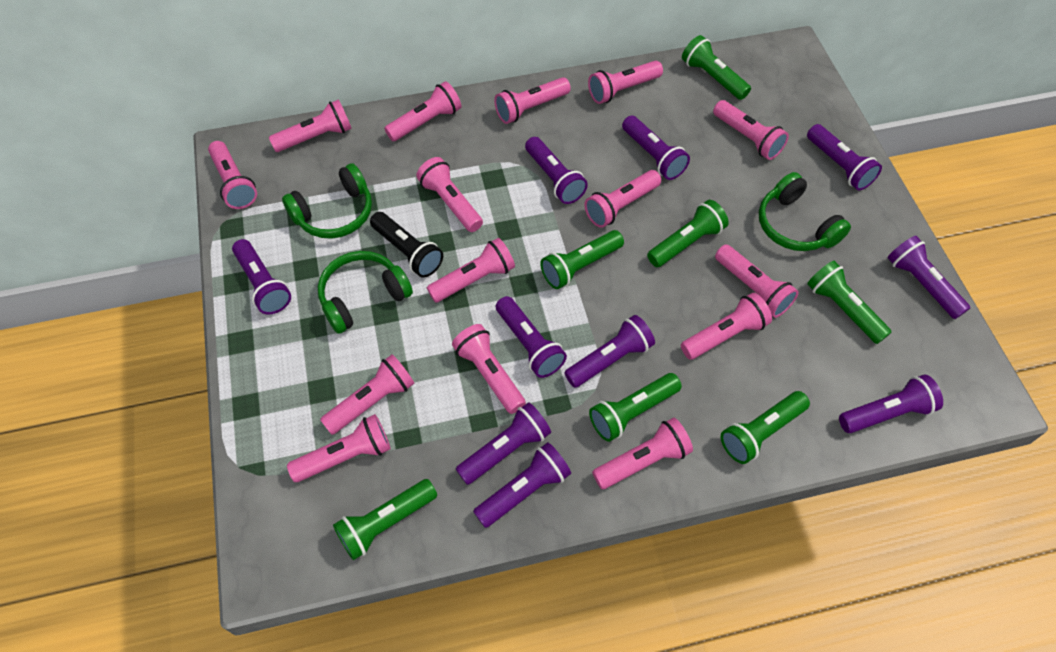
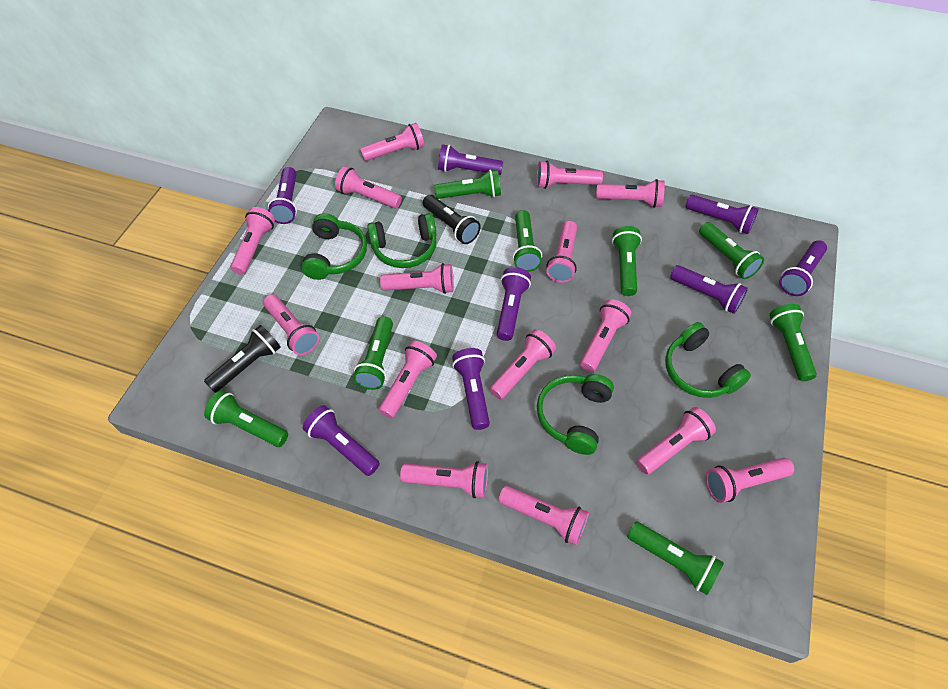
black flashlight: 1 -> 2
green flashlight: 7 -> 8
green headphones: 3 -> 4
purple flashlight: 10 -> 8

